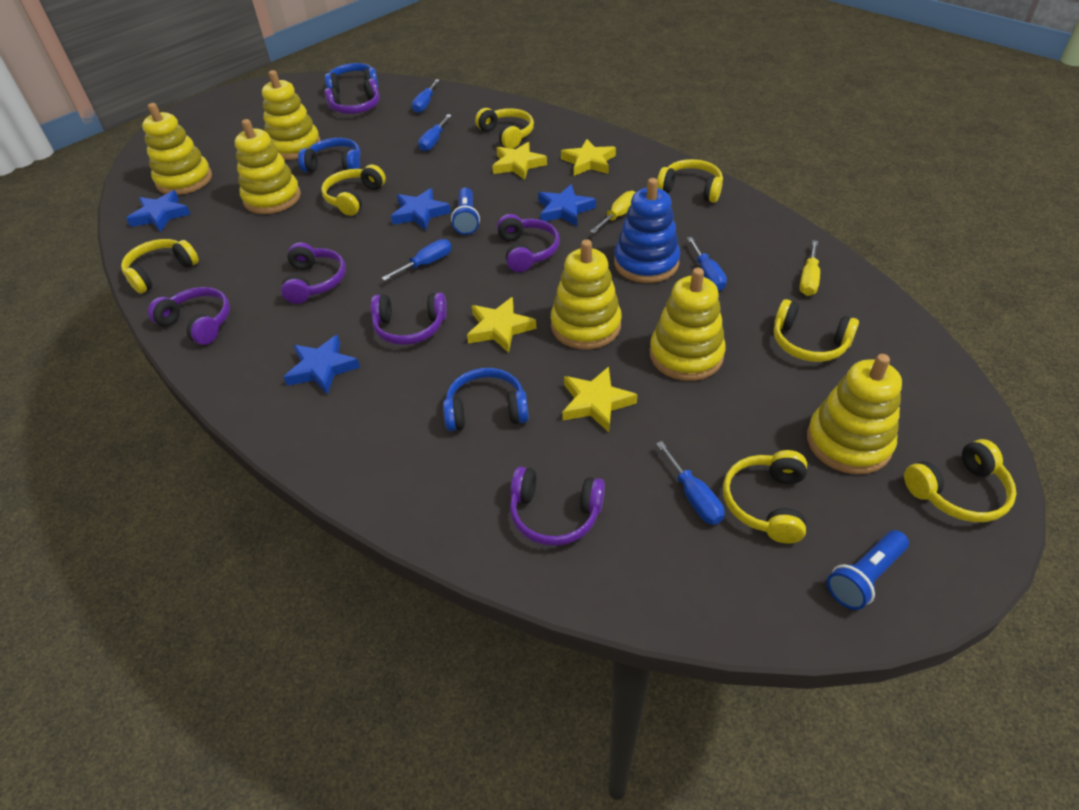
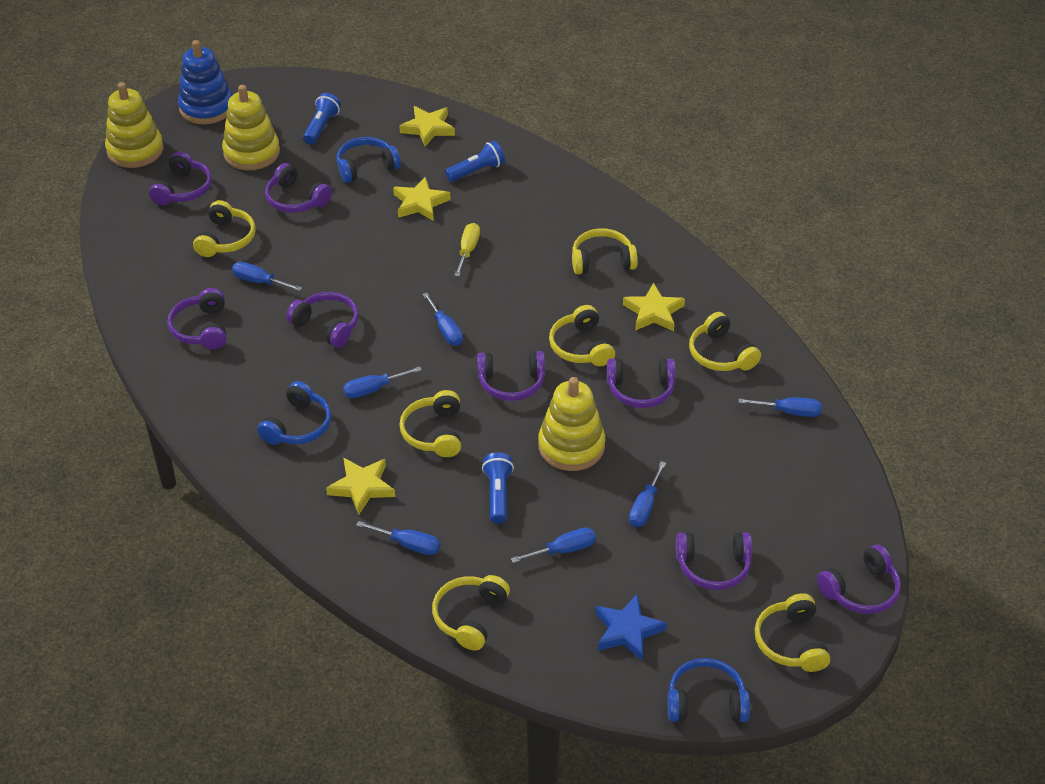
blue flashlight: 2 -> 3
blue screwdriver: 5 -> 7
blue star: 4 -> 1
purple headphones: 6 -> 8
yellow screwdriver: 2 -> 1
yellow stacking toy: 6 -> 3

